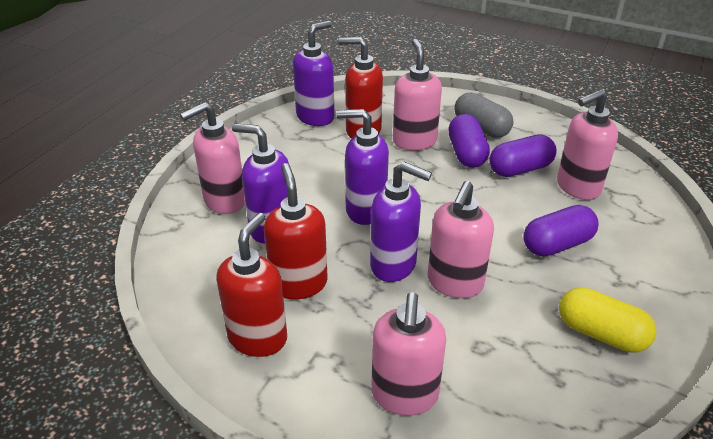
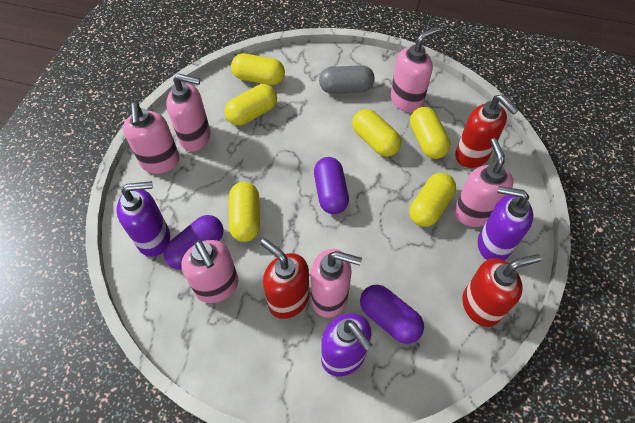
pink soap dispenser: 5 -> 6
purple soap dispenser: 4 -> 3
yellow capsule: 1 -> 6

